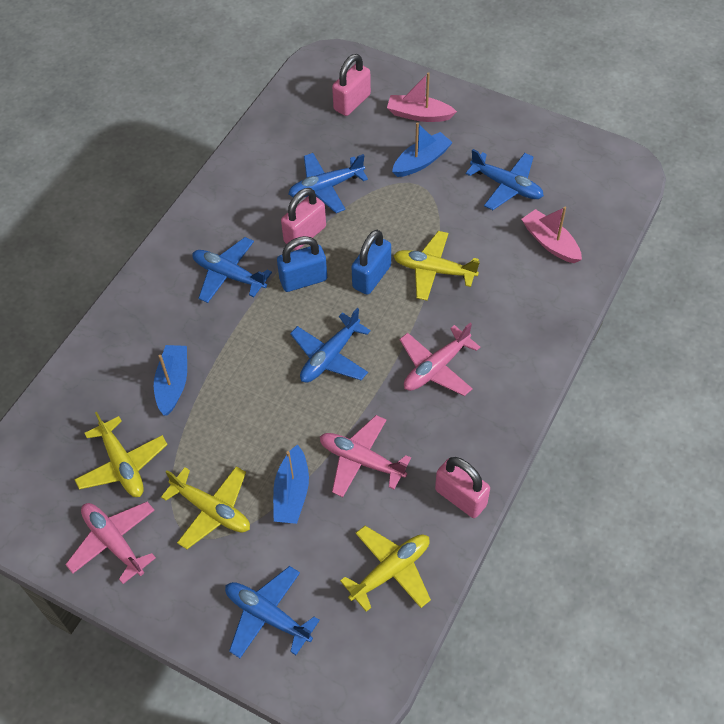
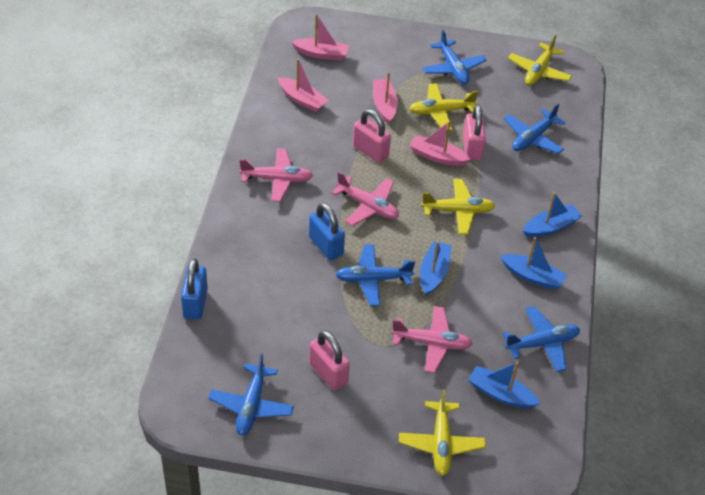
blue boat: 3 -> 4
pink boat: 2 -> 4

